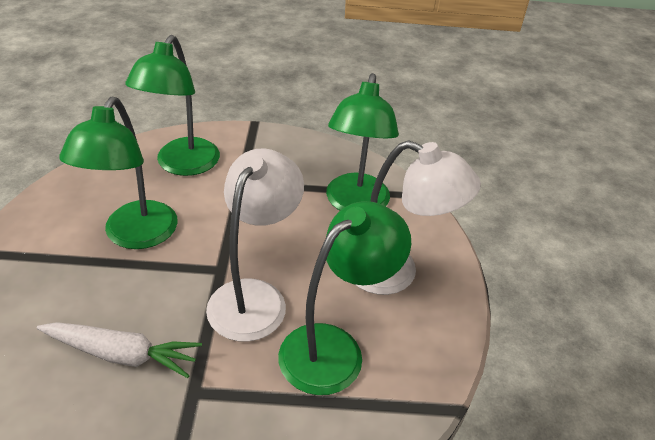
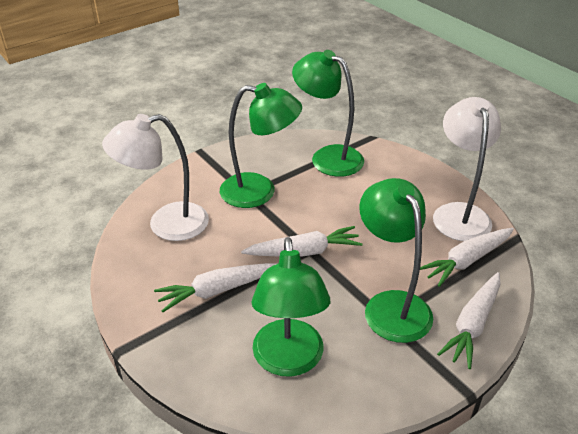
white carrot: 1 -> 4

